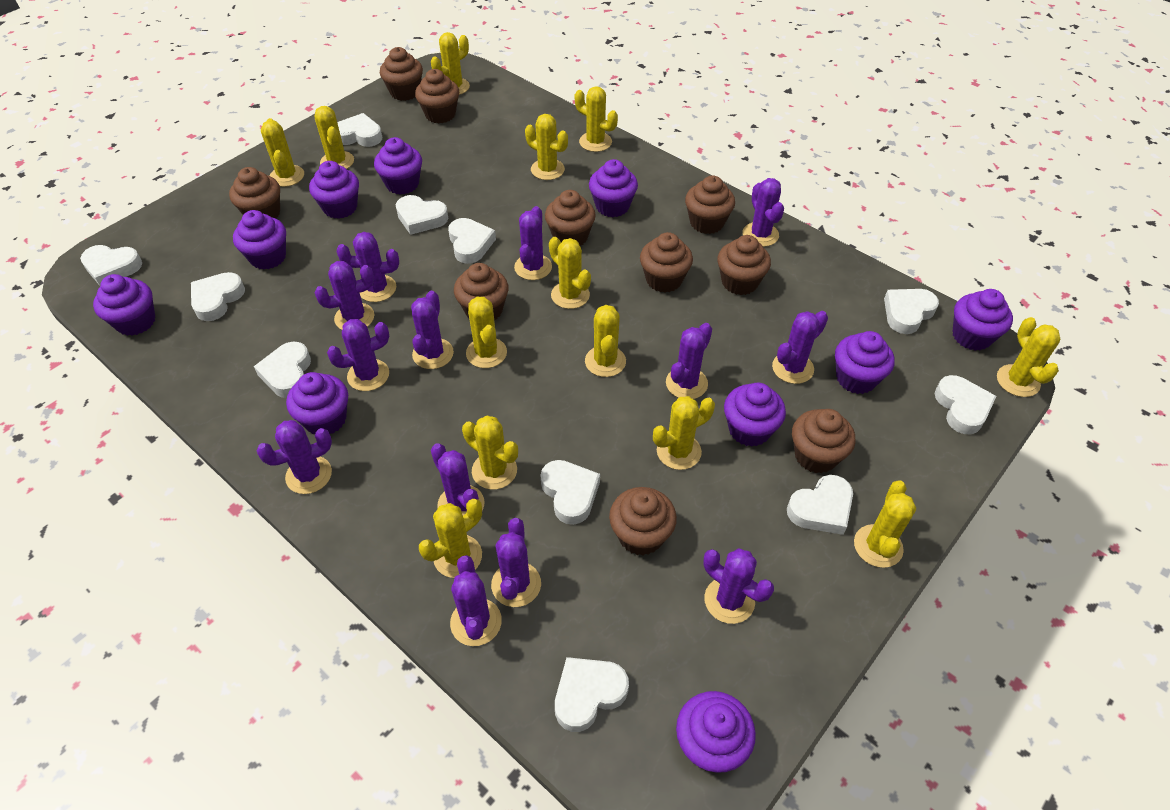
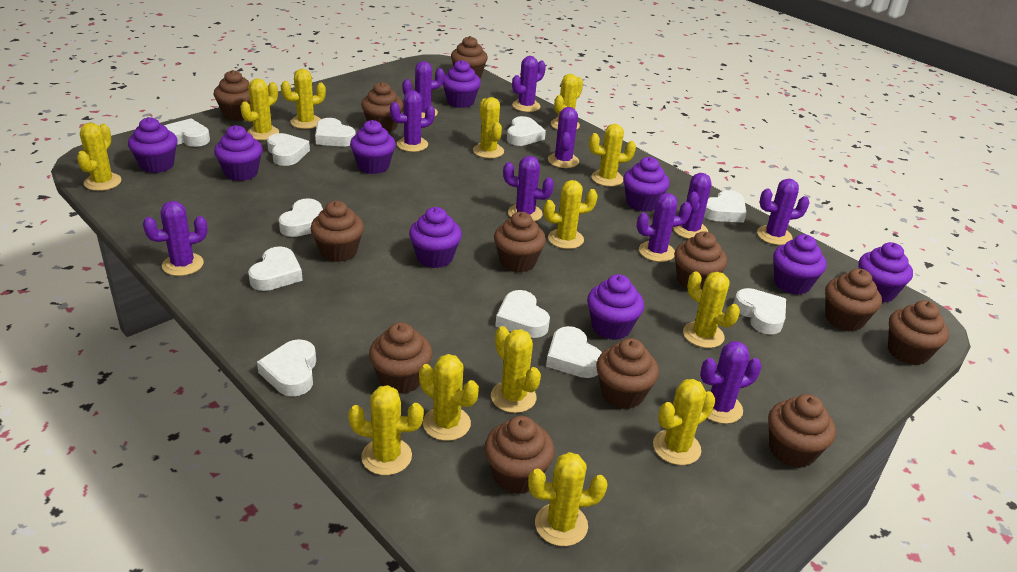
brown cupcake: 10 -> 12
purple cactus: 13 -> 10
purple cupcake: 10 -> 9

